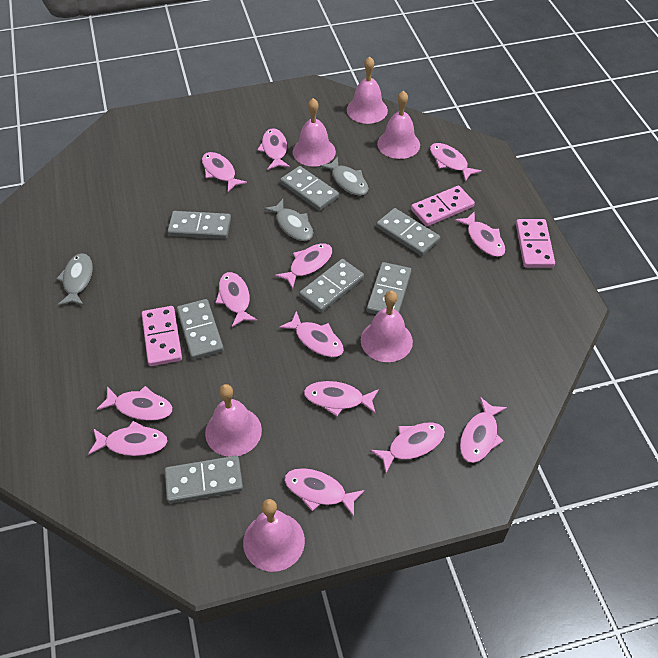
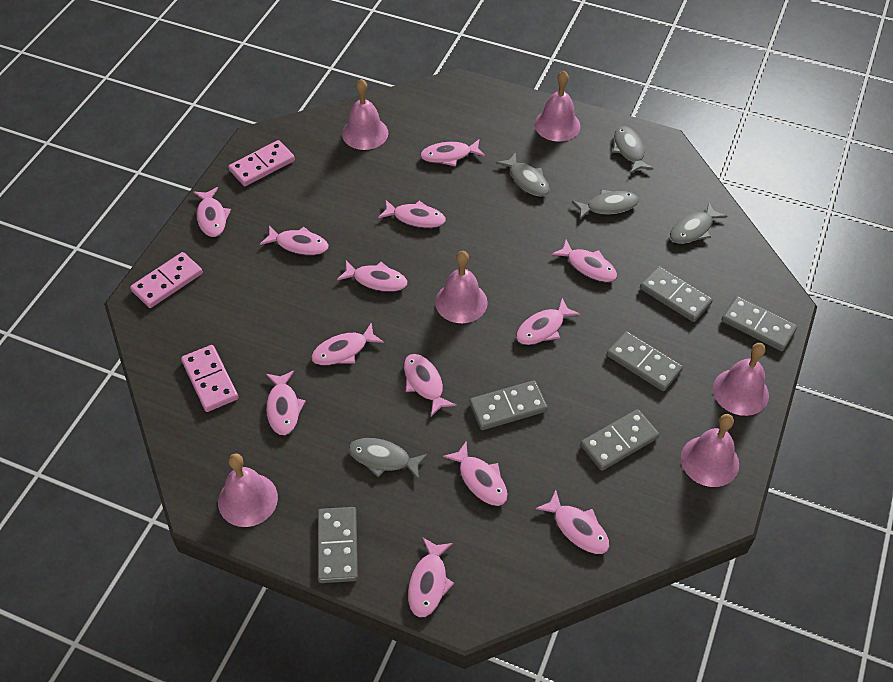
grey domino: 7 -> 6
grey fish: 3 -> 5

